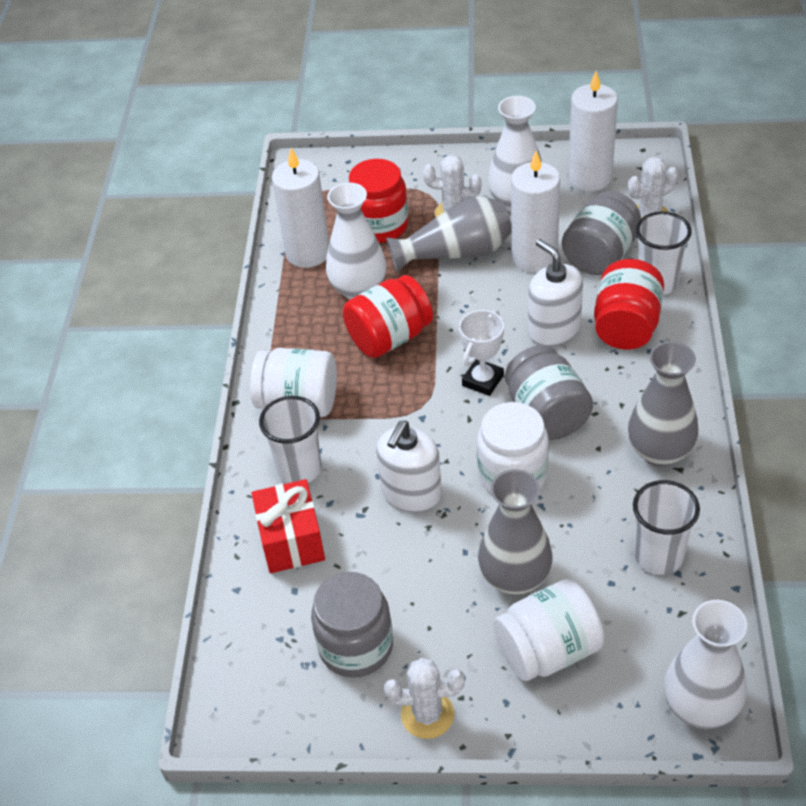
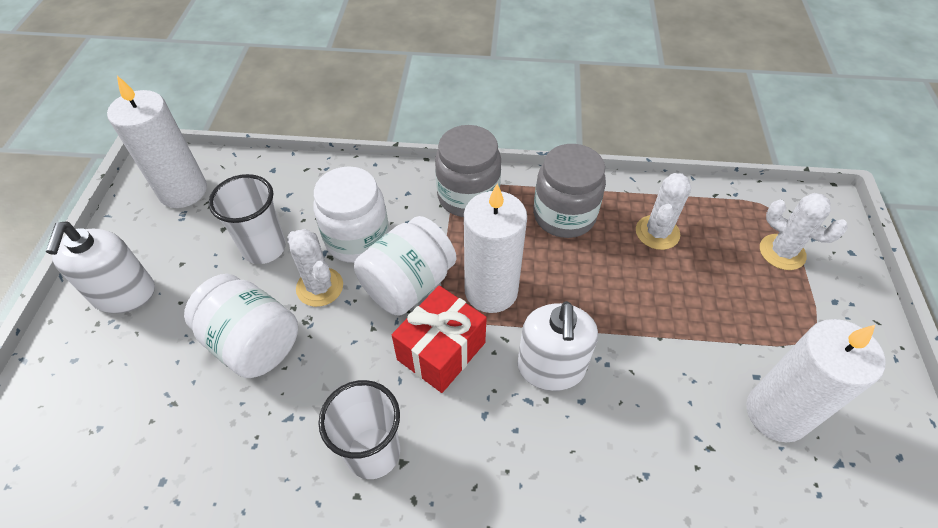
grey jar: 3 -> 2
grey vase: 3 -> 0
red jar: 3 -> 0
white cup: 3 -> 2
white trophy: 1 -> 0
white vase: 3 -> 0

